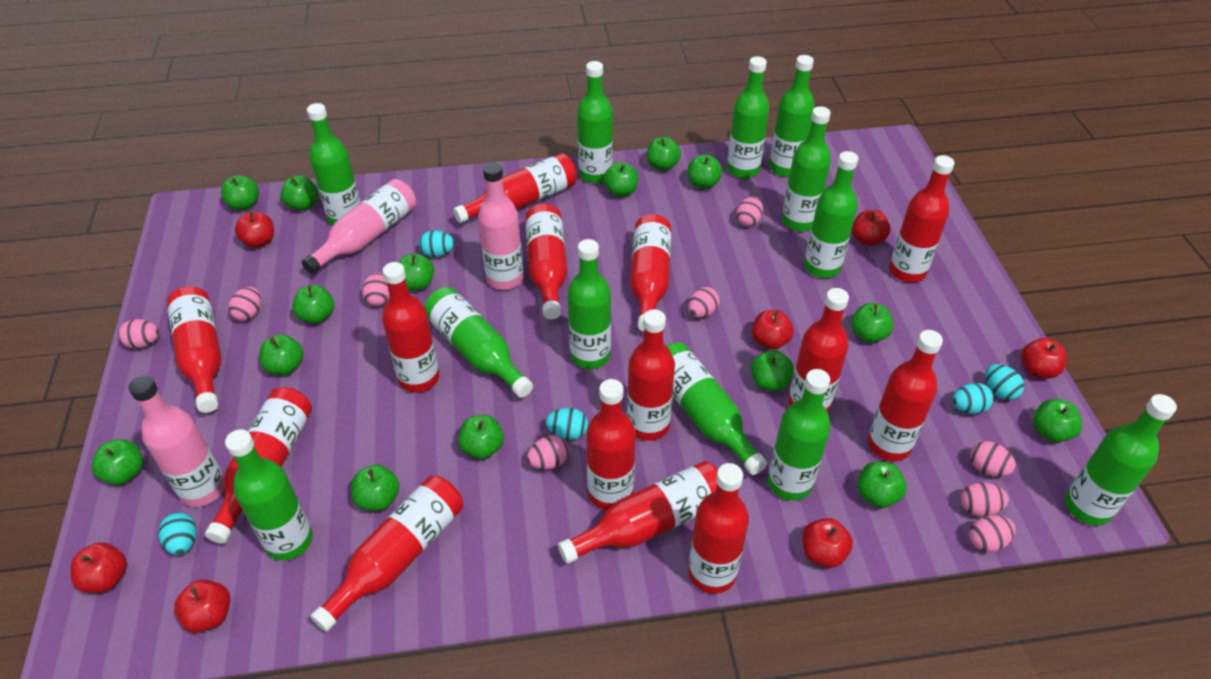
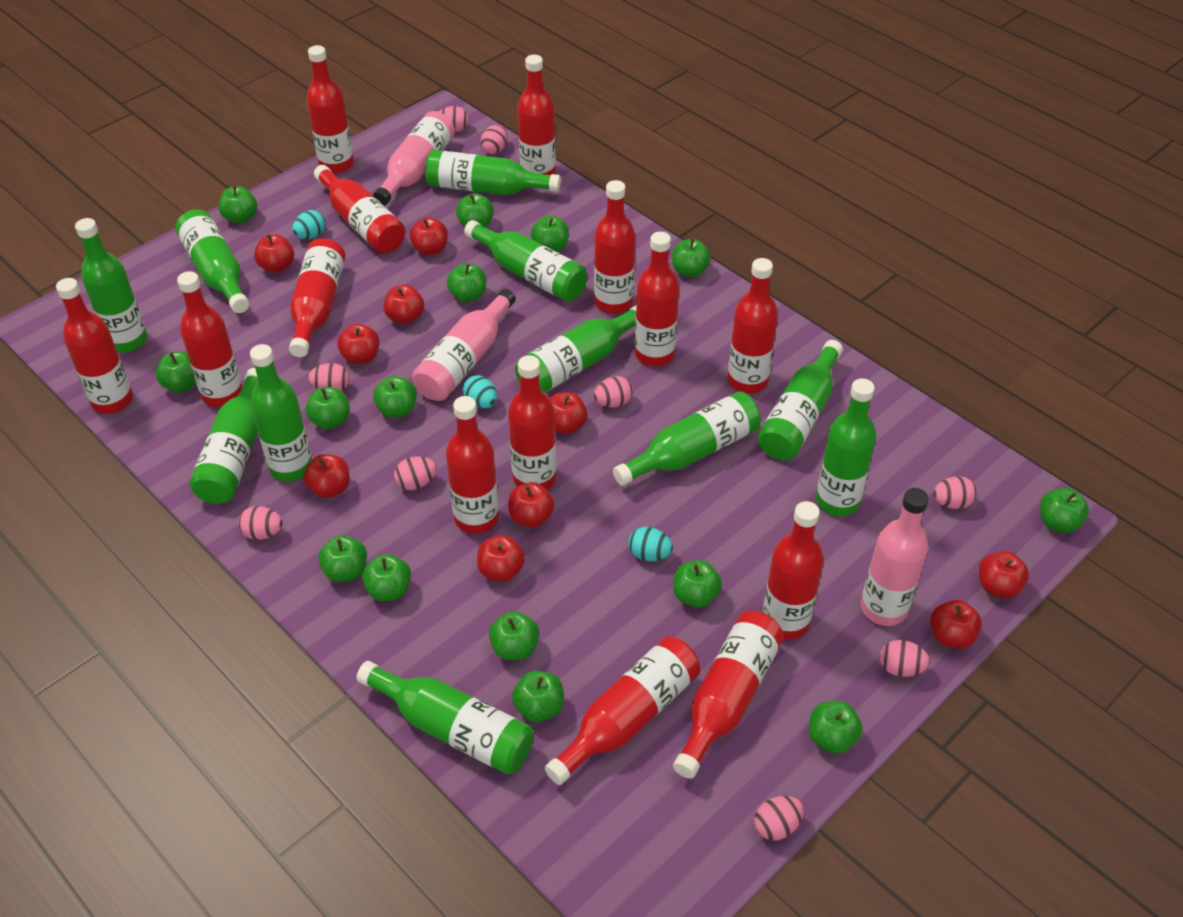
green bottle: 12 -> 11
red apple: 7 -> 10
turquoise egg: 5 -> 3

